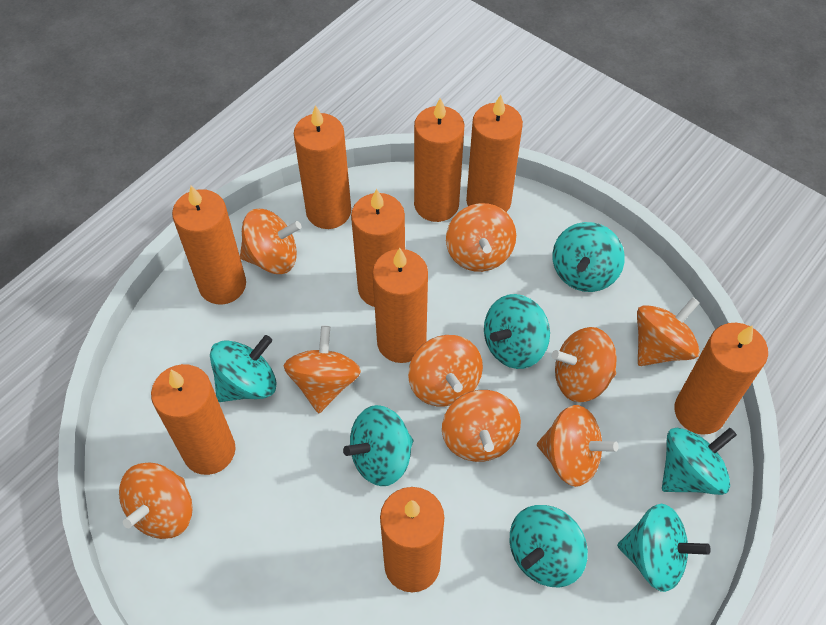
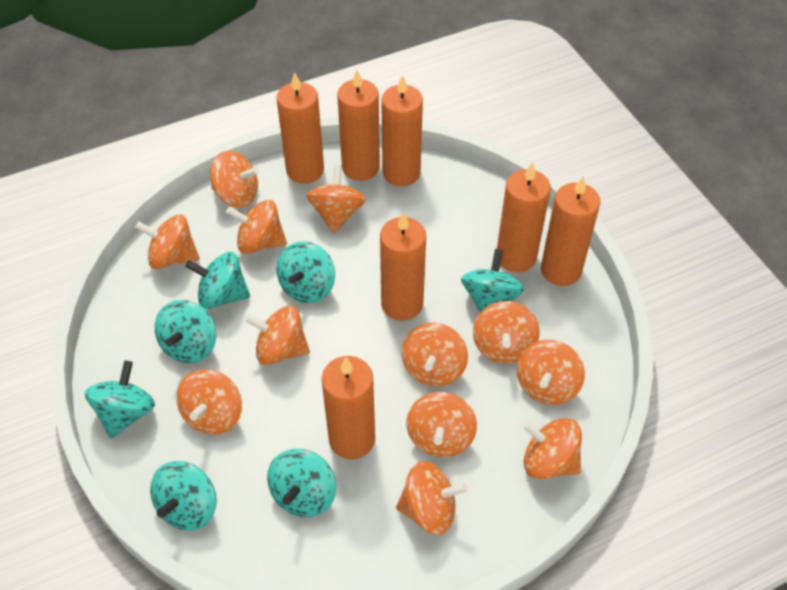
orange candle: 9 -> 7
orange spinning top: 9 -> 12

